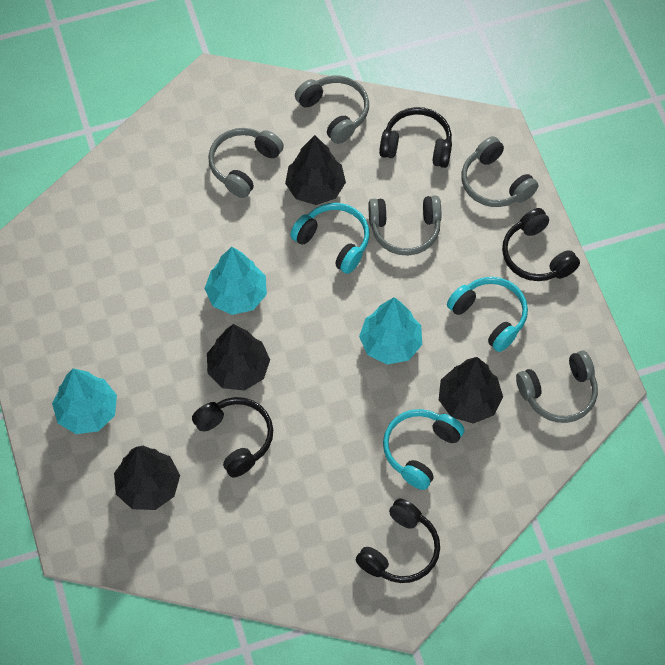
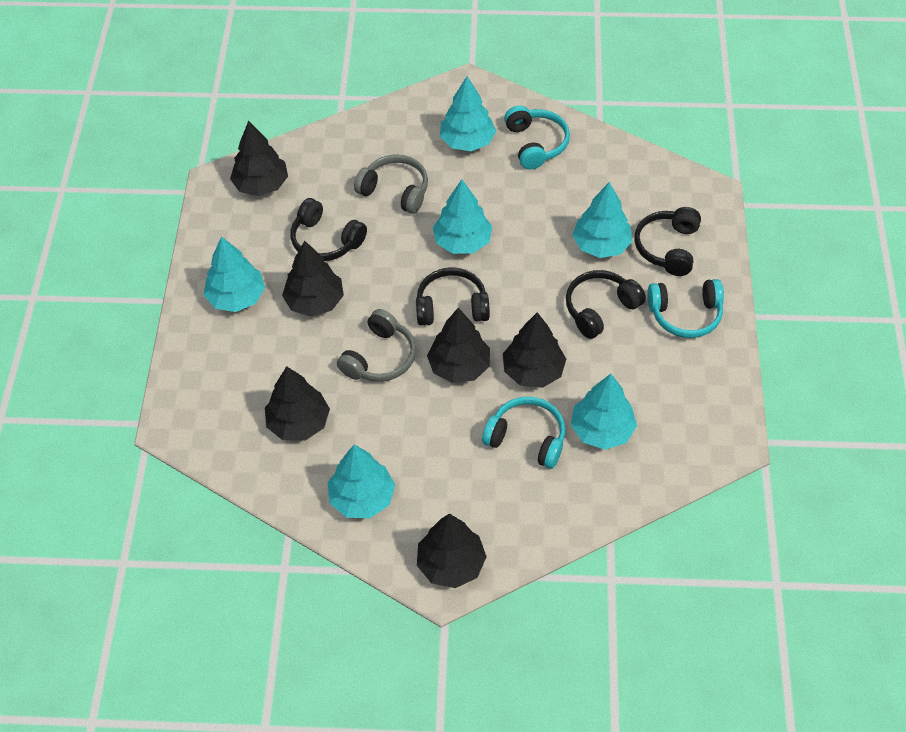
black tree: 4 -> 6
grey headphones: 5 -> 2
turquoise tree: 3 -> 6

